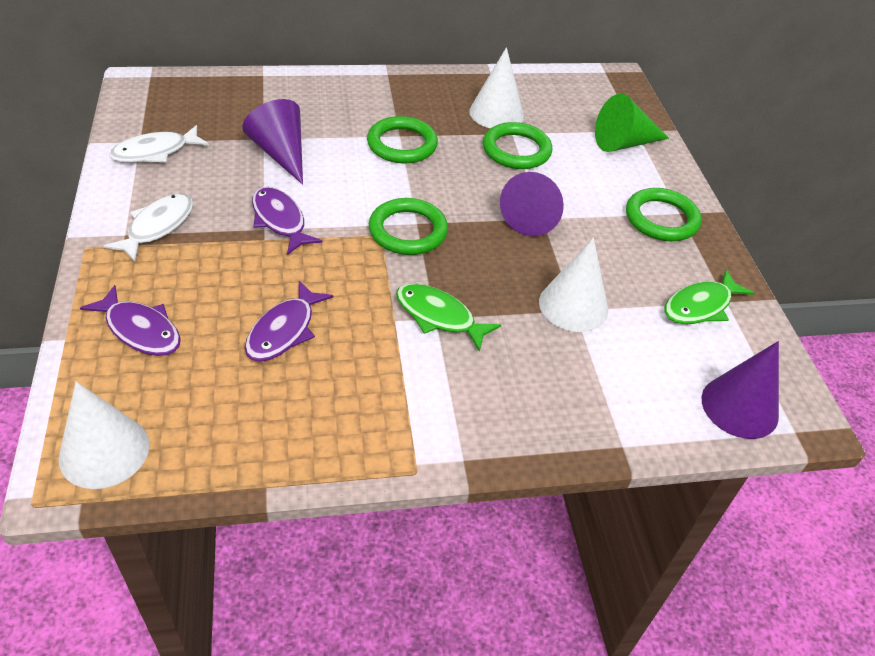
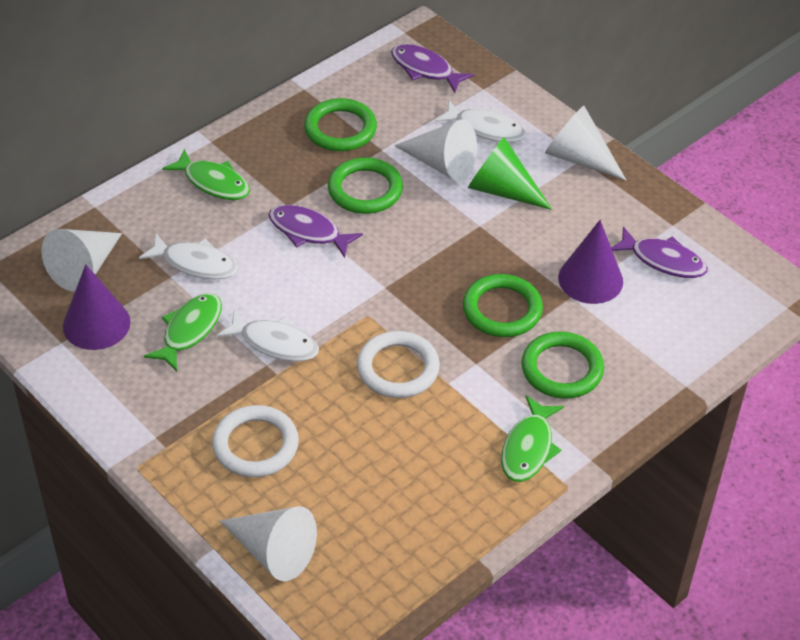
green fish: 2 -> 3
purple cone: 3 -> 2
white cone: 3 -> 4
white fish: 2 -> 3
white ring: 0 -> 2

